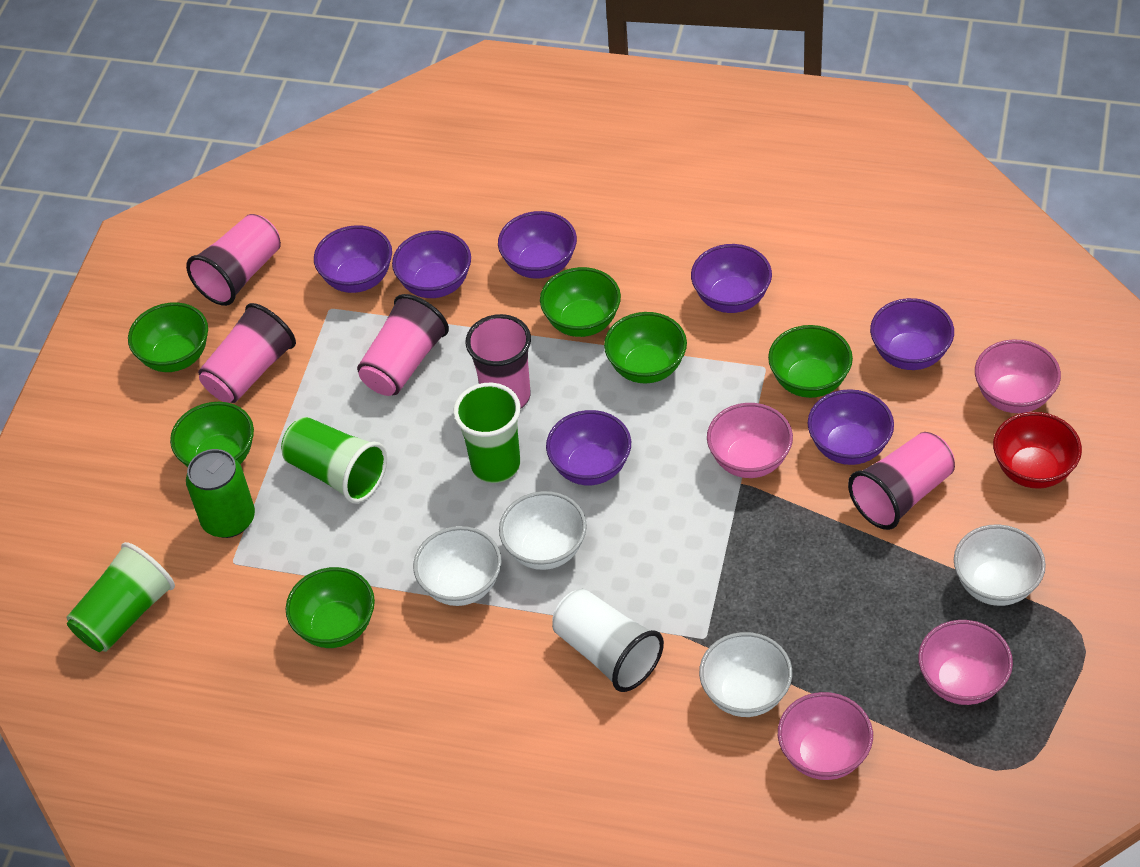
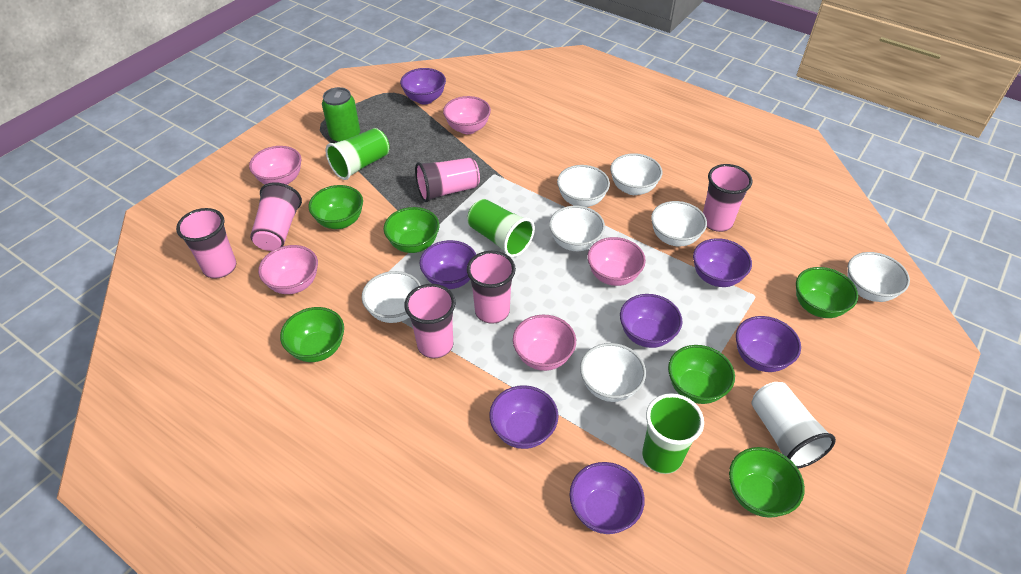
pink bowl: 4 -> 5
pink cup: 5 -> 6
red bowl: 1 -> 0
white bowl: 4 -> 7

